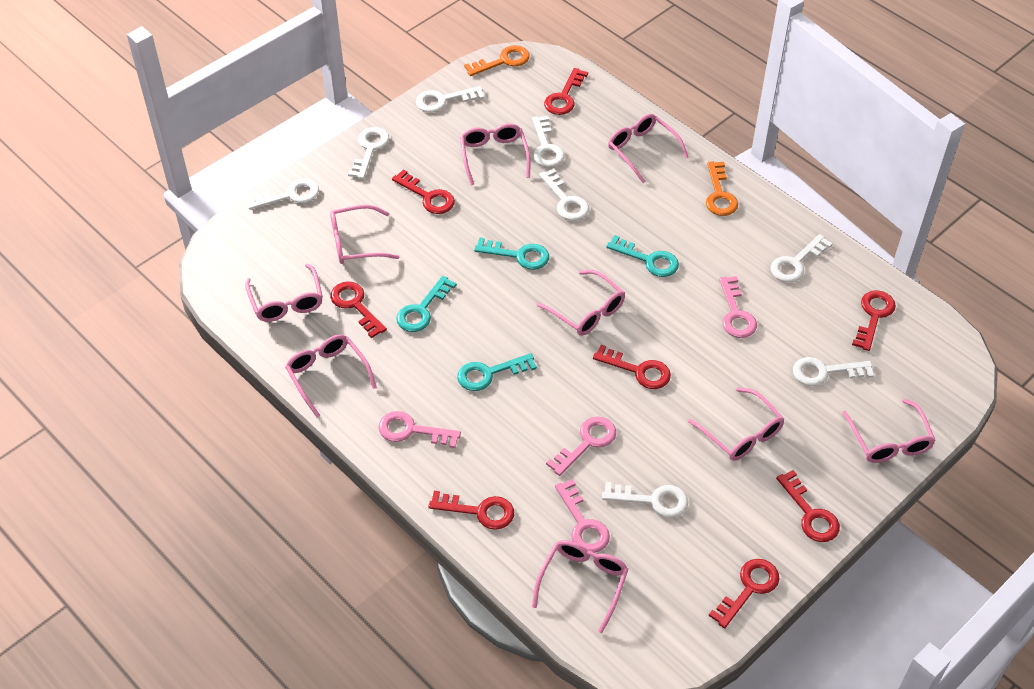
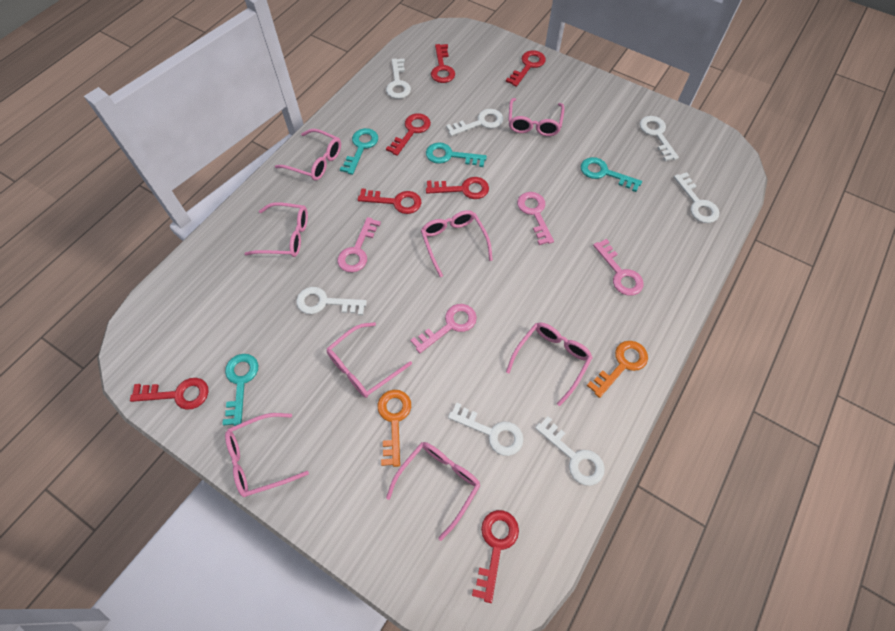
pink glasses: 9 -> 8
red key: 8 -> 7
white key: 8 -> 7

